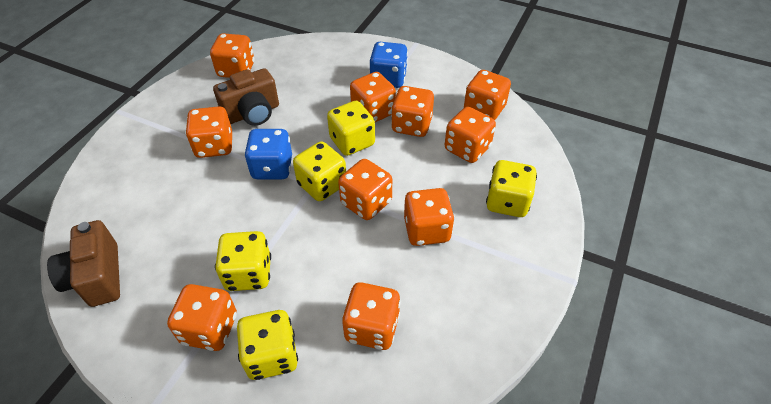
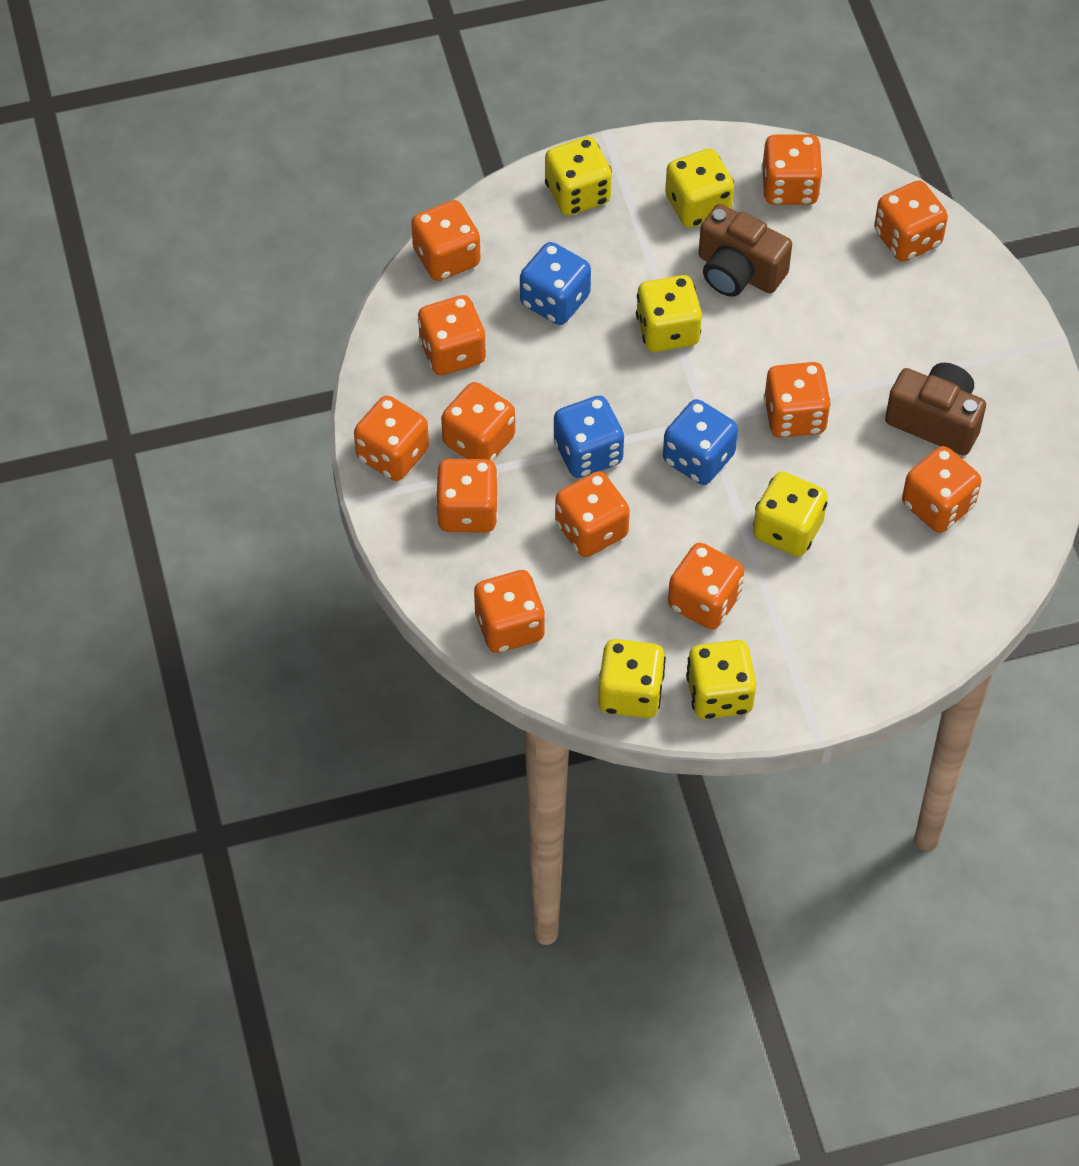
blue dice: 2 -> 3
orange dice: 10 -> 12
yellow dice: 5 -> 6

